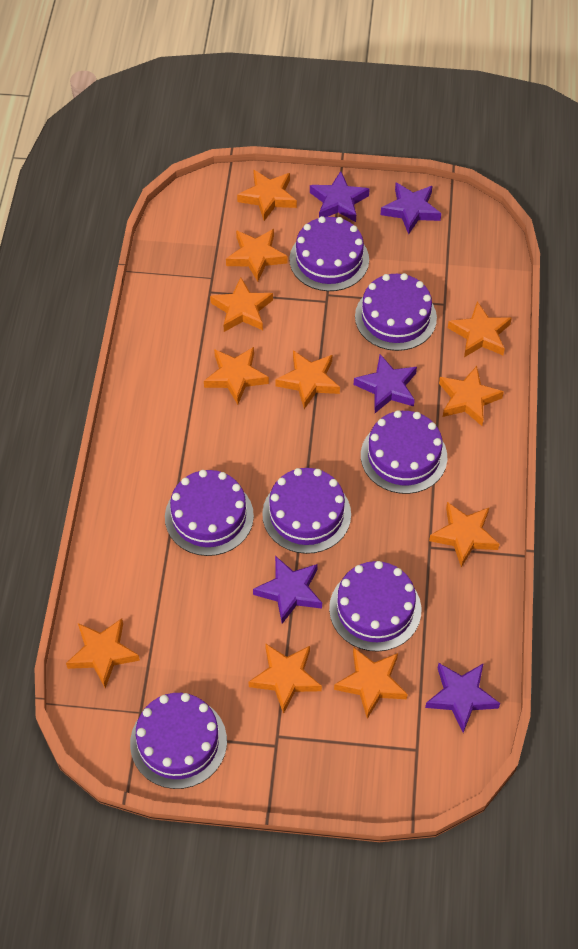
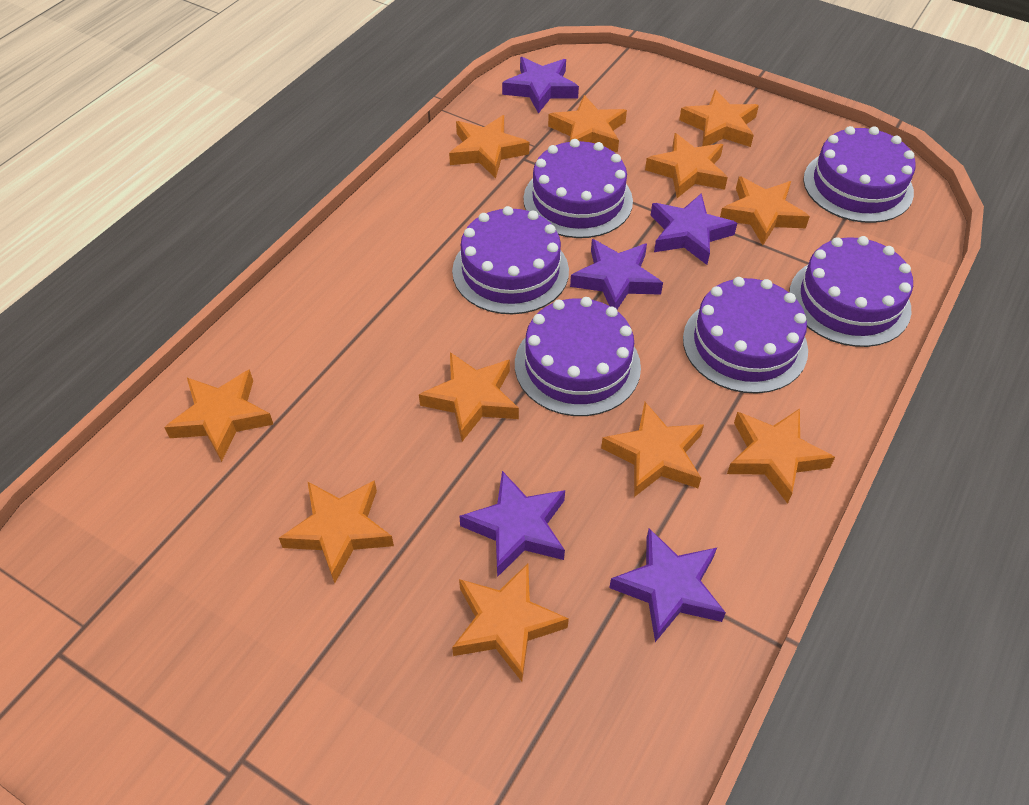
purple cake: 7 -> 6

